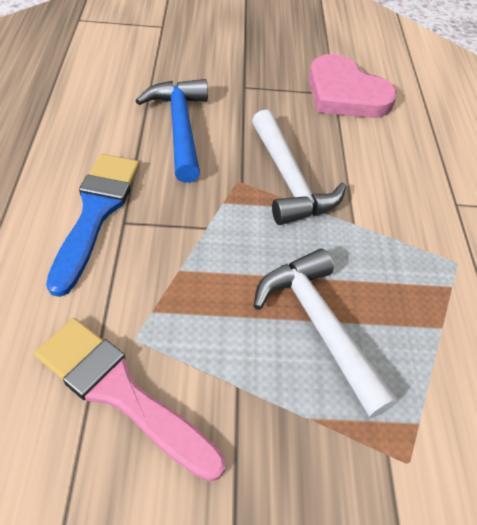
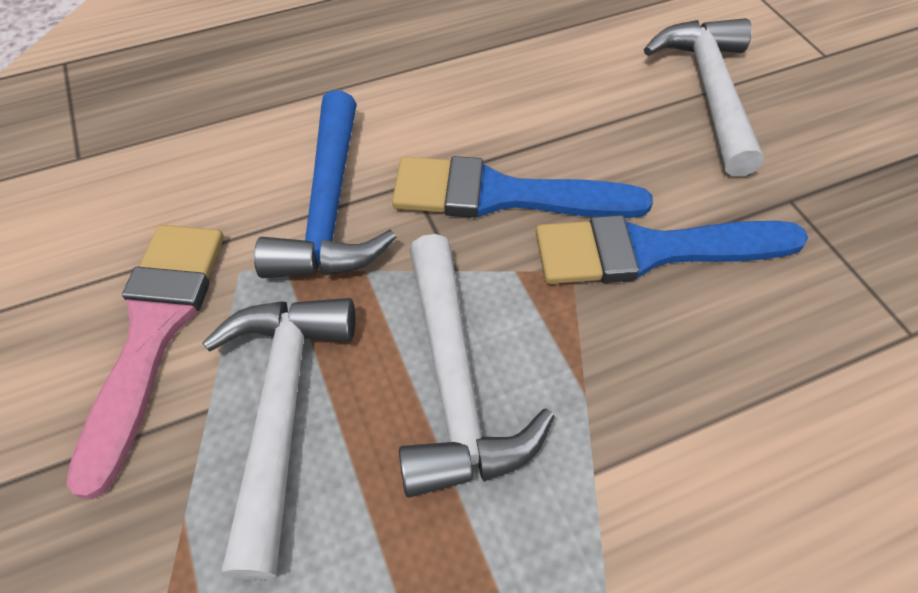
blue brush: 1 -> 2
pink heart: 1 -> 0
white hammer: 2 -> 3

